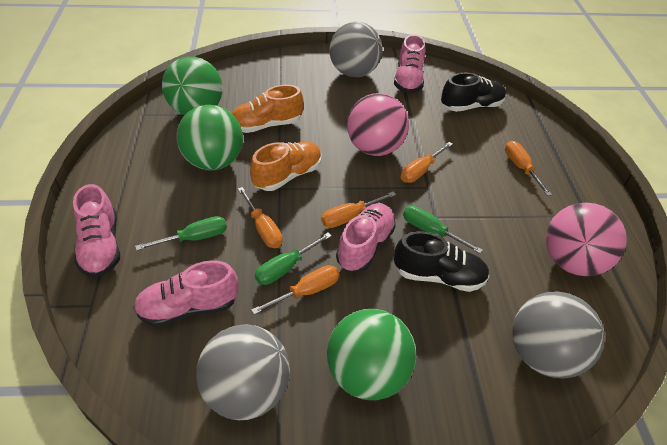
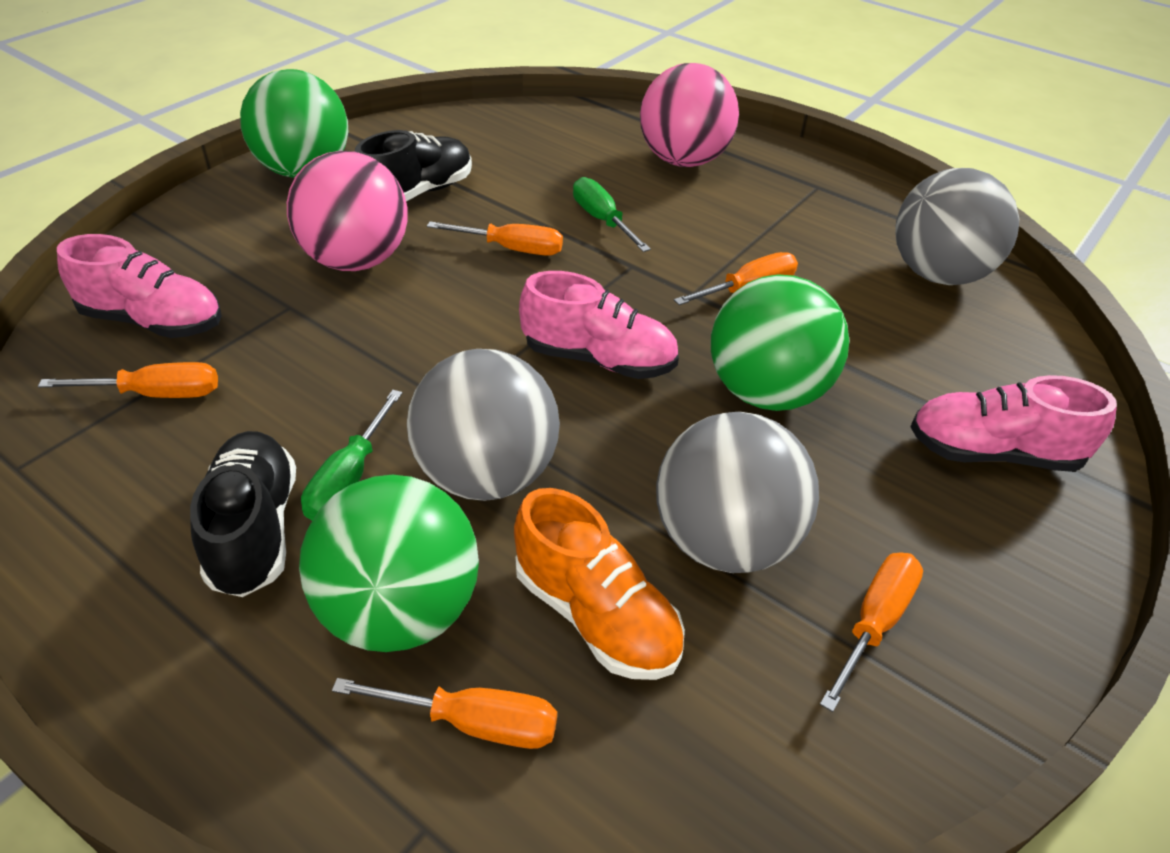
green screwdriver: 3 -> 2
orange shoe: 2 -> 1
pink shoe: 4 -> 3

